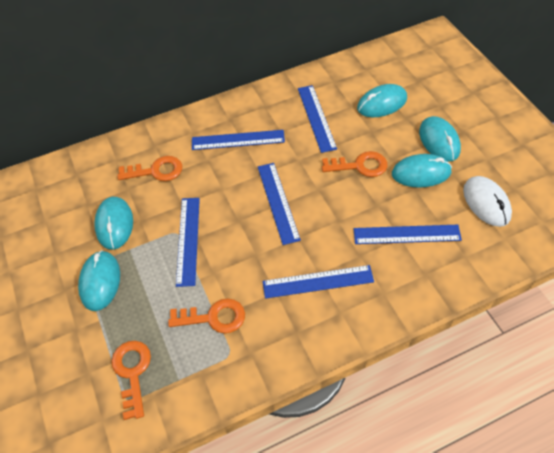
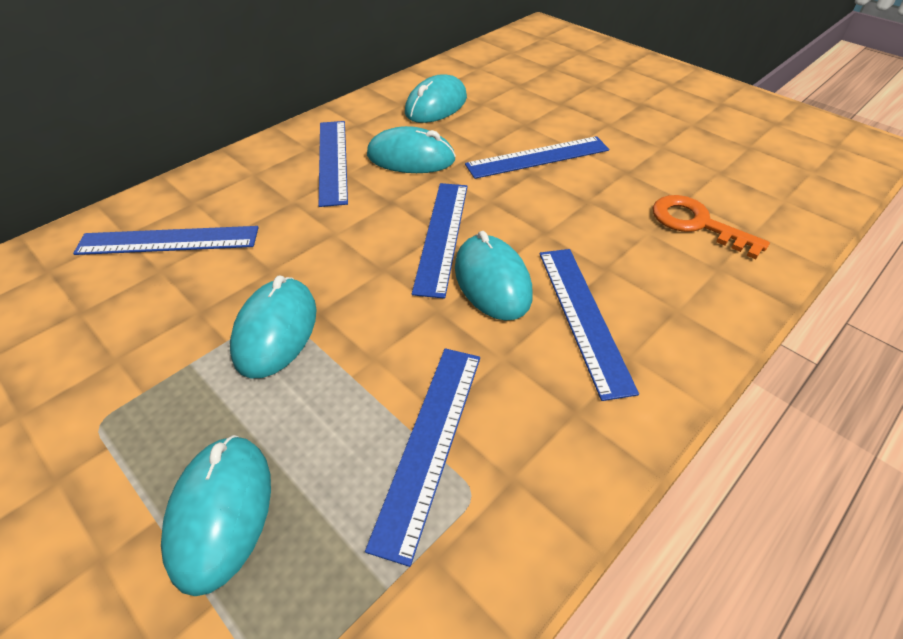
orange key: 4 -> 1
white mouse: 1 -> 0

